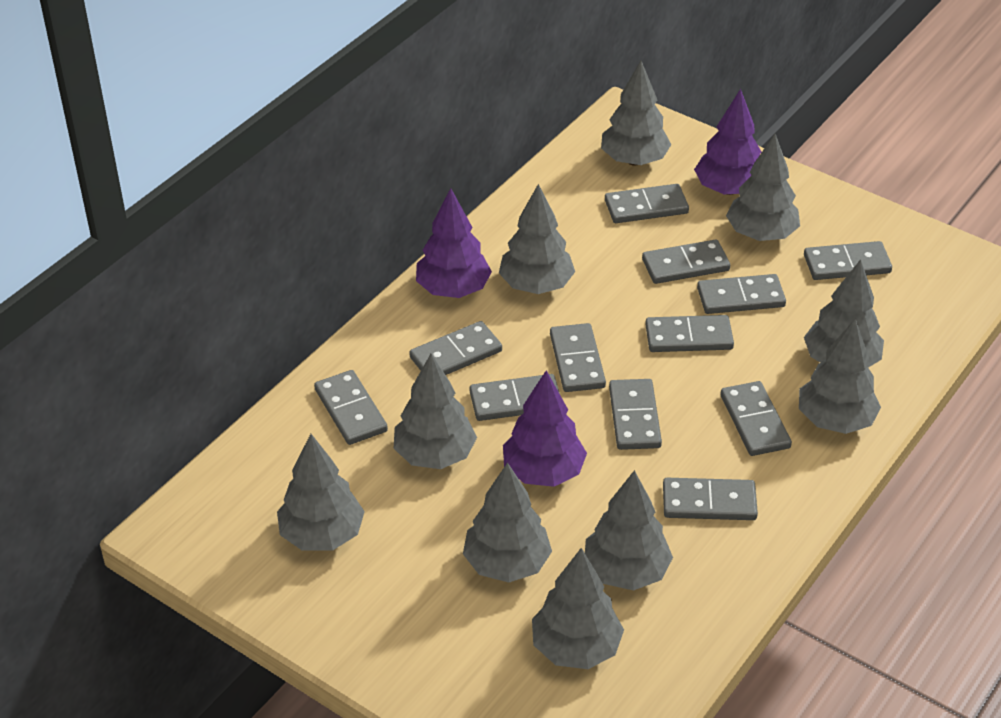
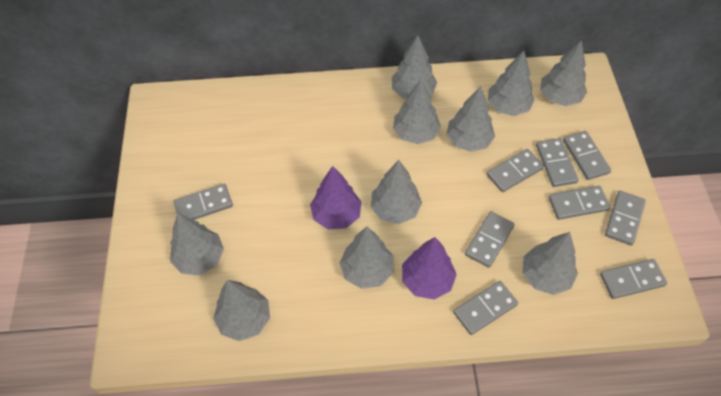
grey domino: 12 -> 9
purple tree: 3 -> 2

